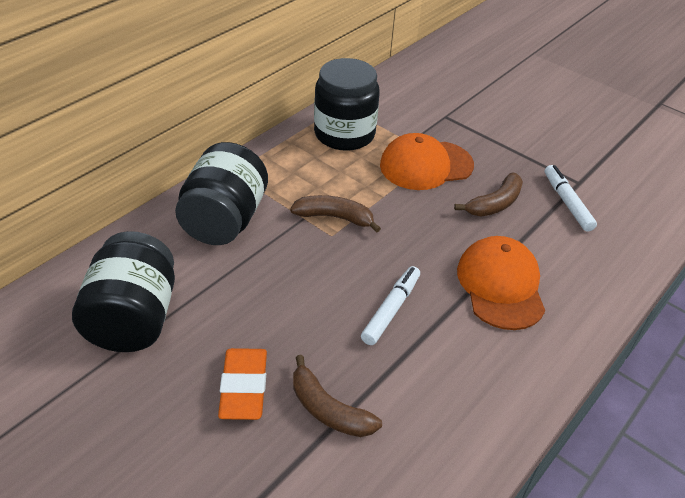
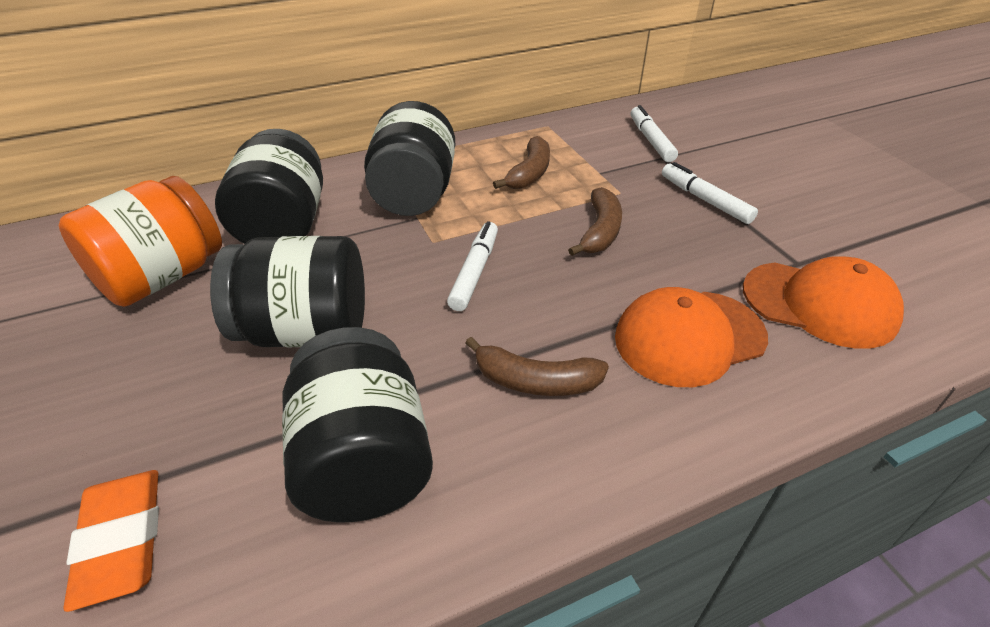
black jar: 3 -> 4
orange jar: 0 -> 1
white marker: 2 -> 3

